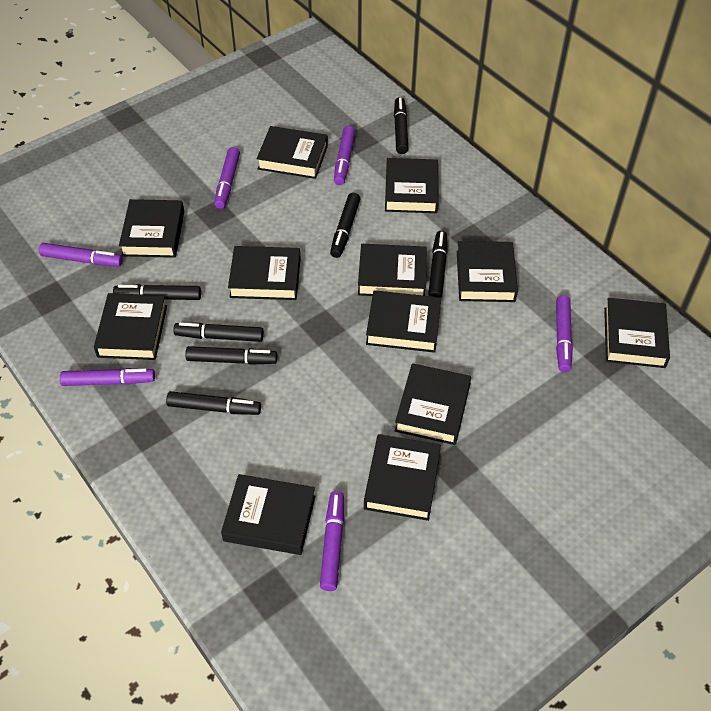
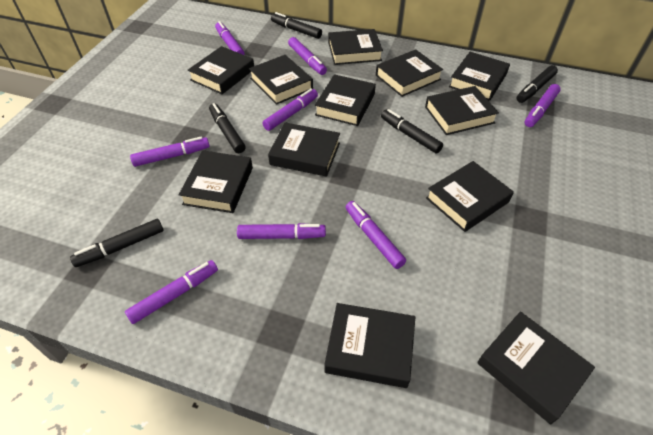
black marker: 7 -> 5
purple marker: 6 -> 8

